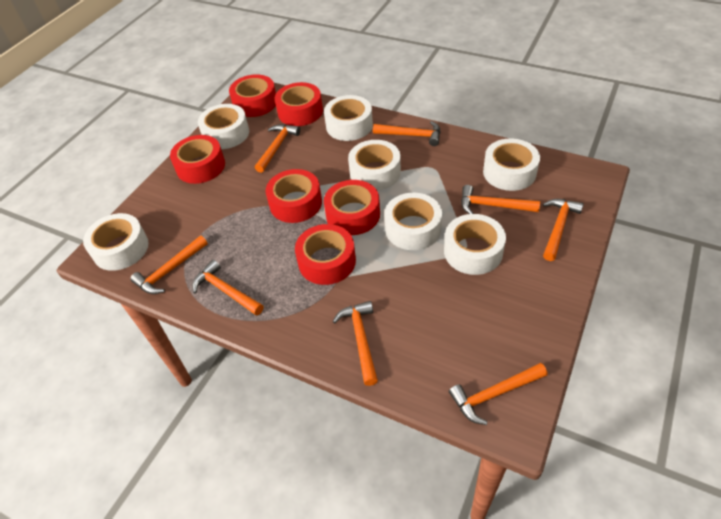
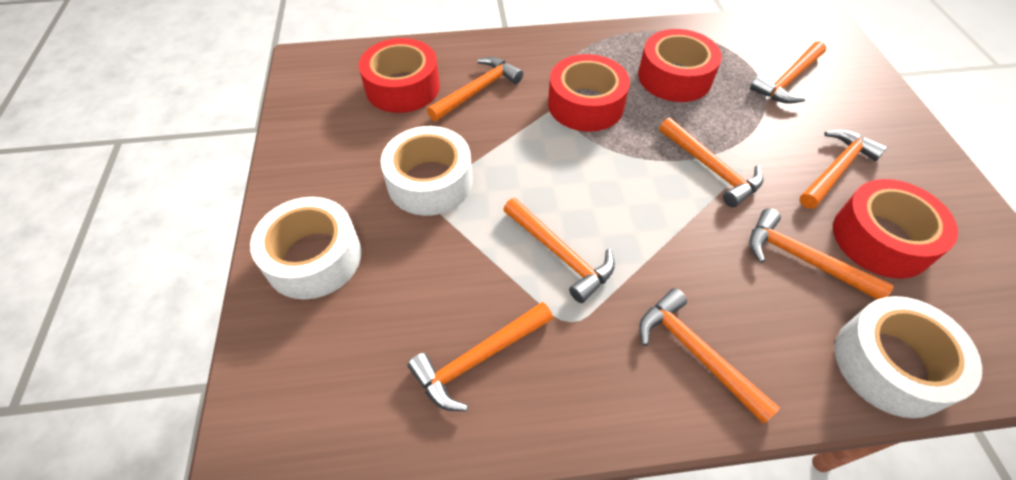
red tape: 6 -> 4
white tape: 7 -> 3

